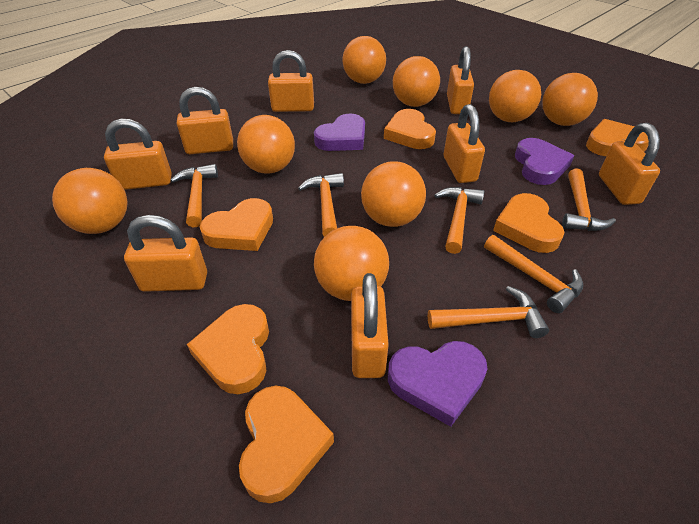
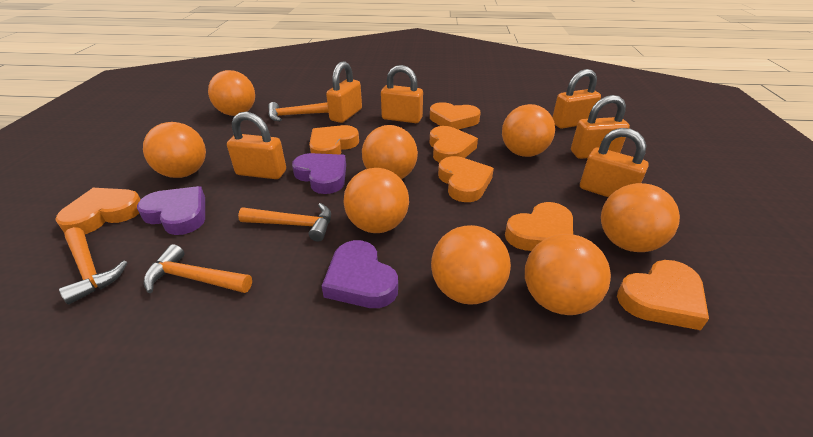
orange hammer: 6 -> 4
orange heart: 6 -> 7
orange padlock: 8 -> 6

